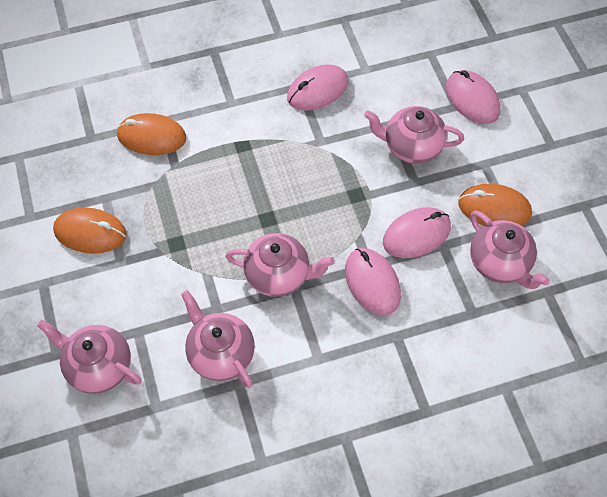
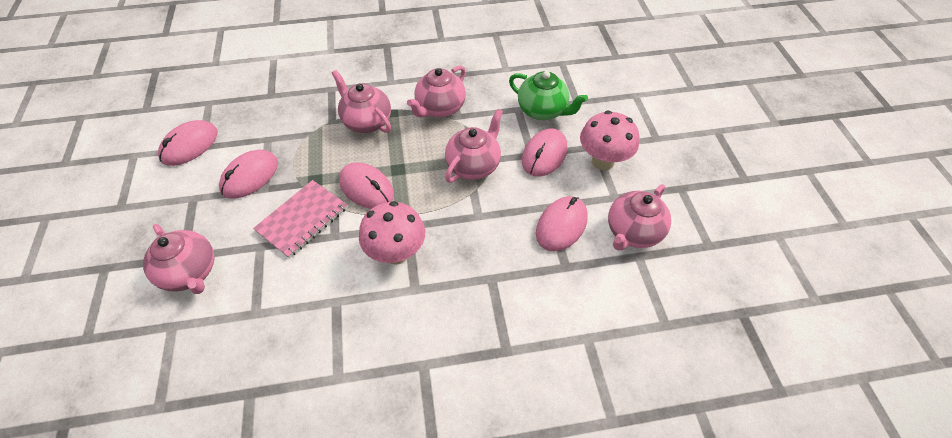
green teapot: 0 -> 1
orange mouse: 3 -> 0
pink mouse: 4 -> 5
pink mushroom: 0 -> 2
pink notebook: 0 -> 1

